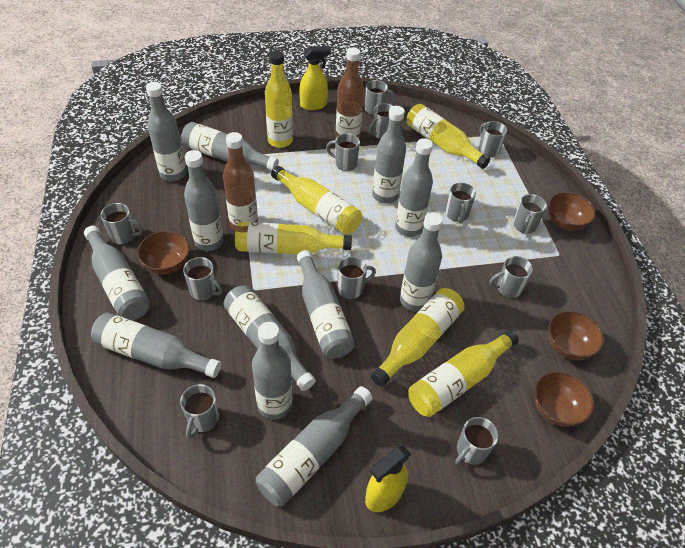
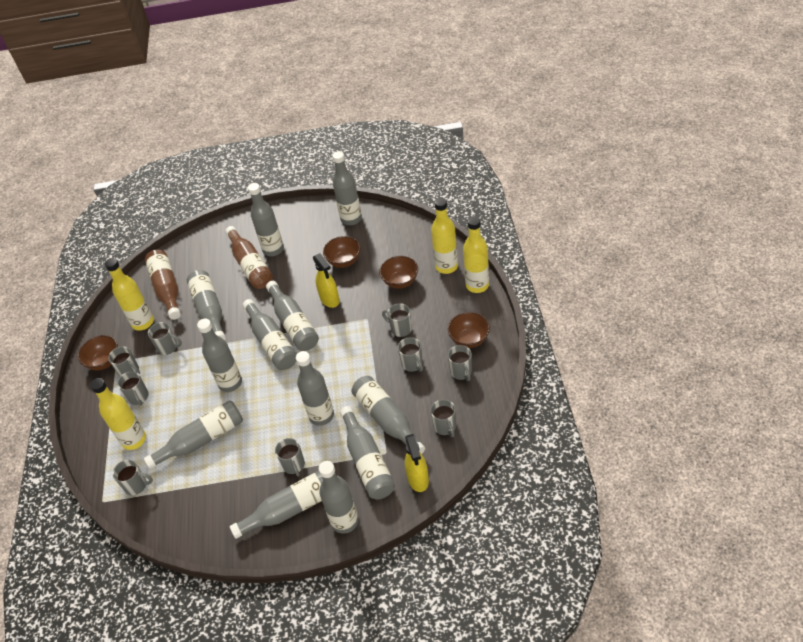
grey mug: 12 -> 9
yellow bottle: 6 -> 4

